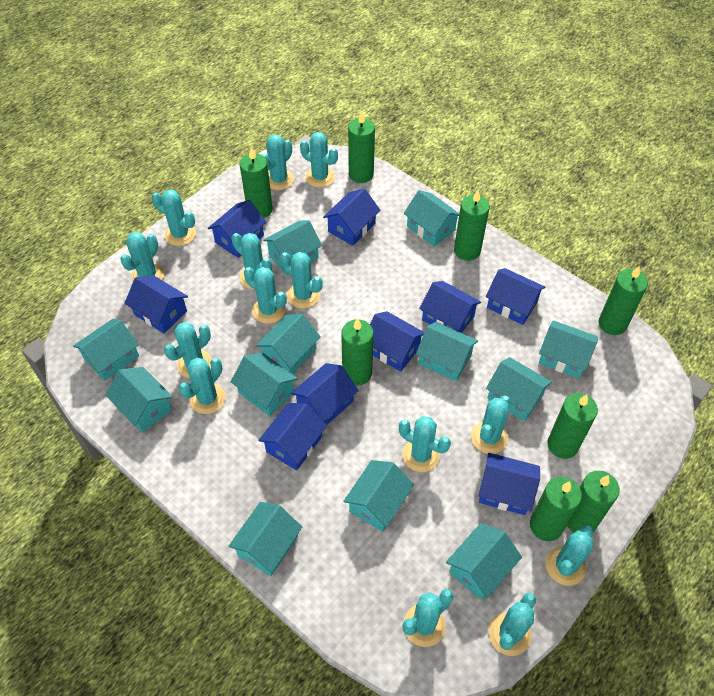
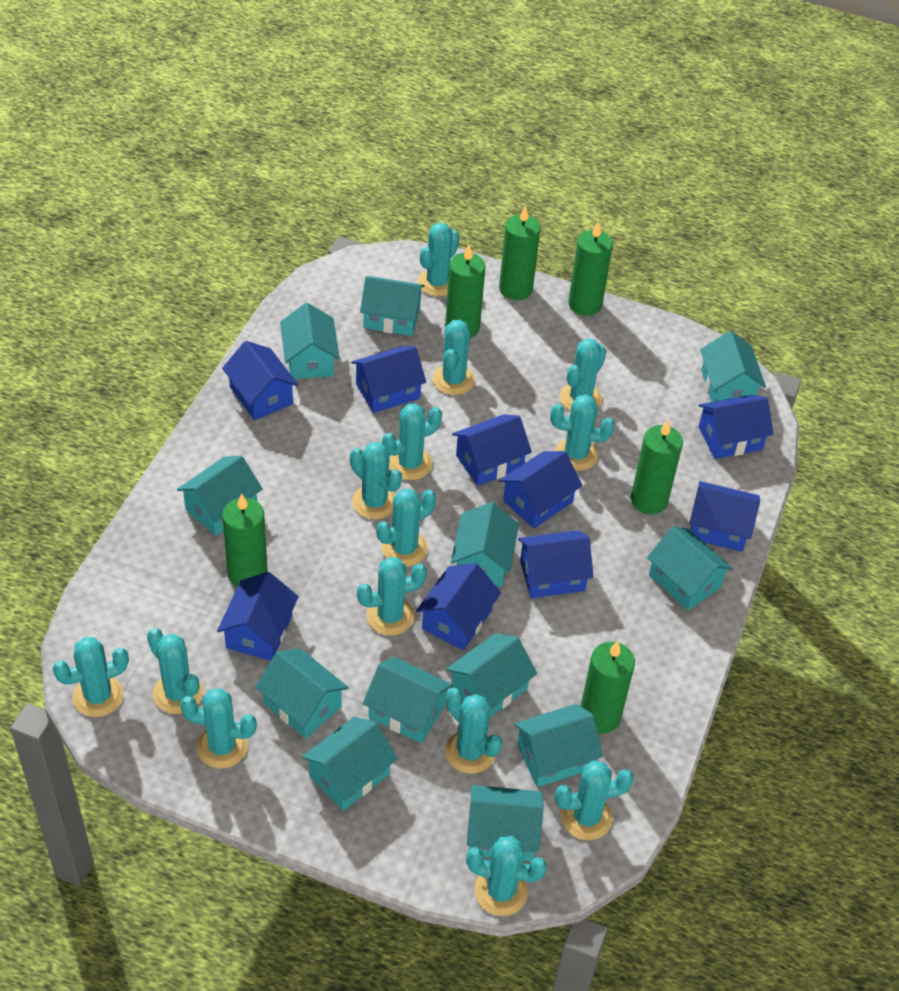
green candle: 8 -> 6

